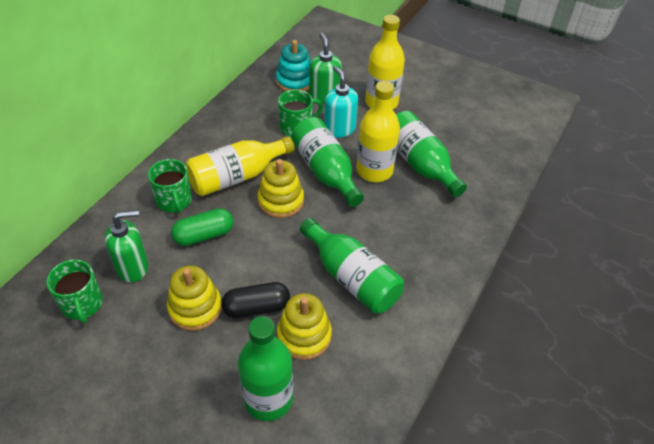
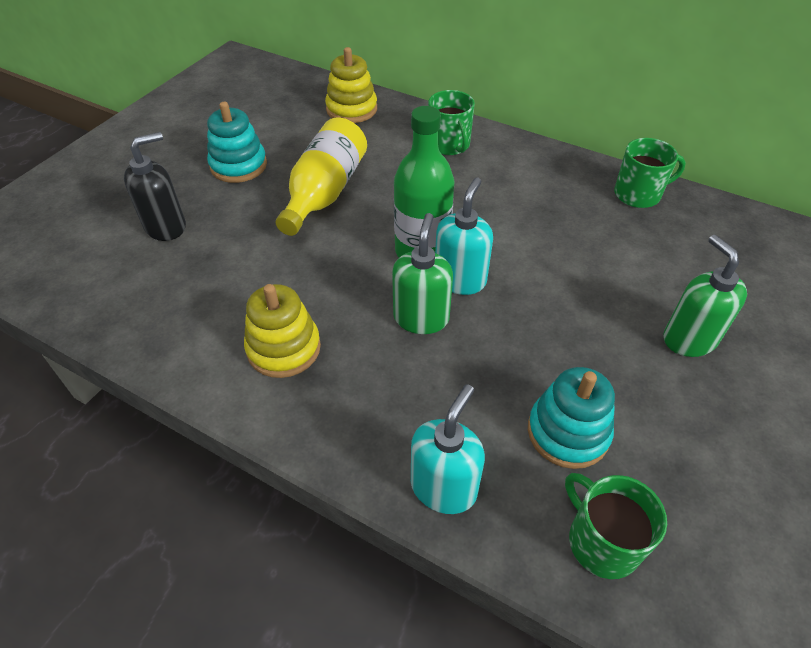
black capsule: 1 -> 0
black soap dispenser: 0 -> 1
green bottle: 4 -> 1
green capsule: 1 -> 0
turquoise soap dispenser: 1 -> 2
turquoise stacking toy: 1 -> 2
yellow bottle: 3 -> 1
yellow stacking toy: 3 -> 2

